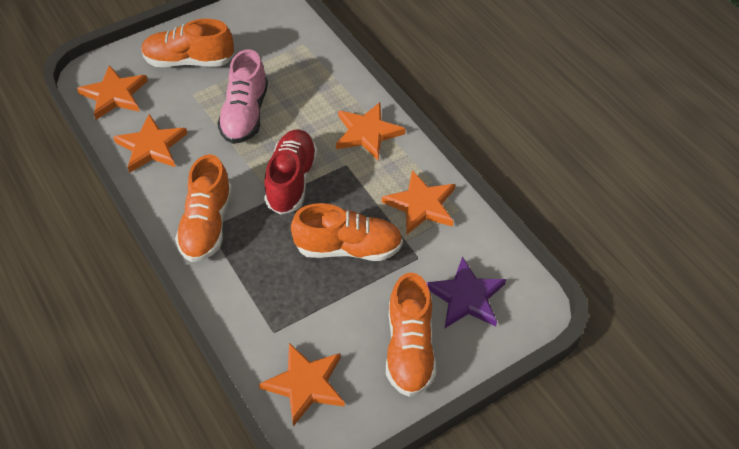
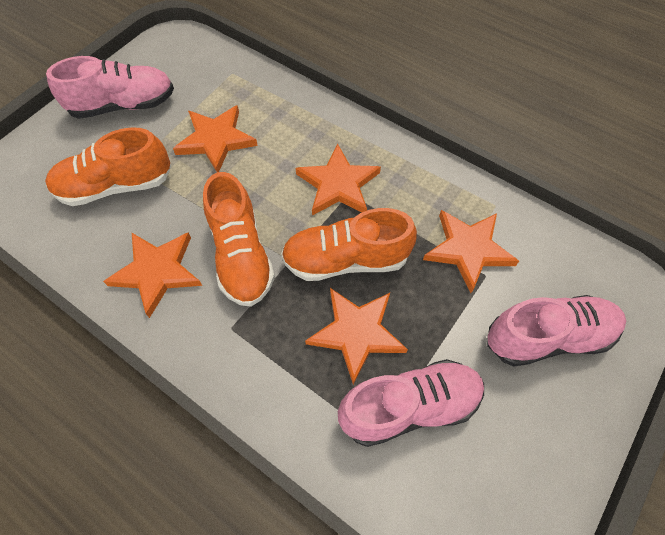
orange shoe: 4 -> 3
pink shoe: 1 -> 3
purple star: 1 -> 0
red shoe: 1 -> 0

